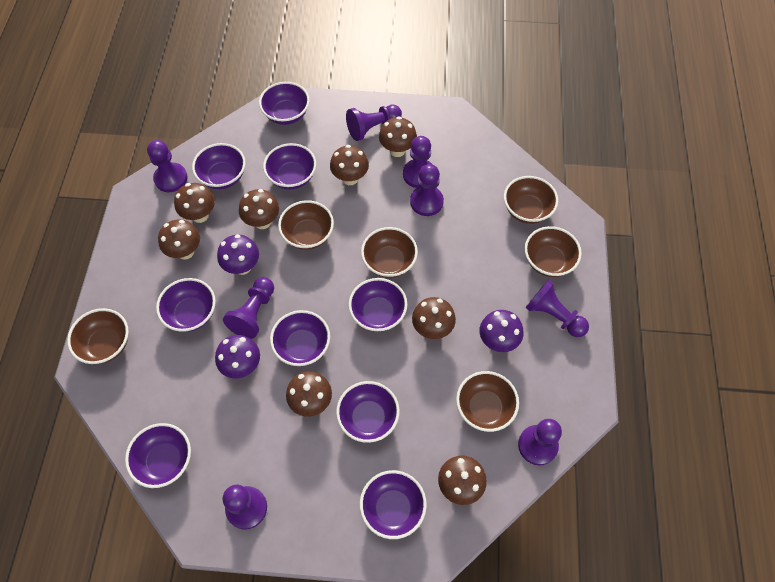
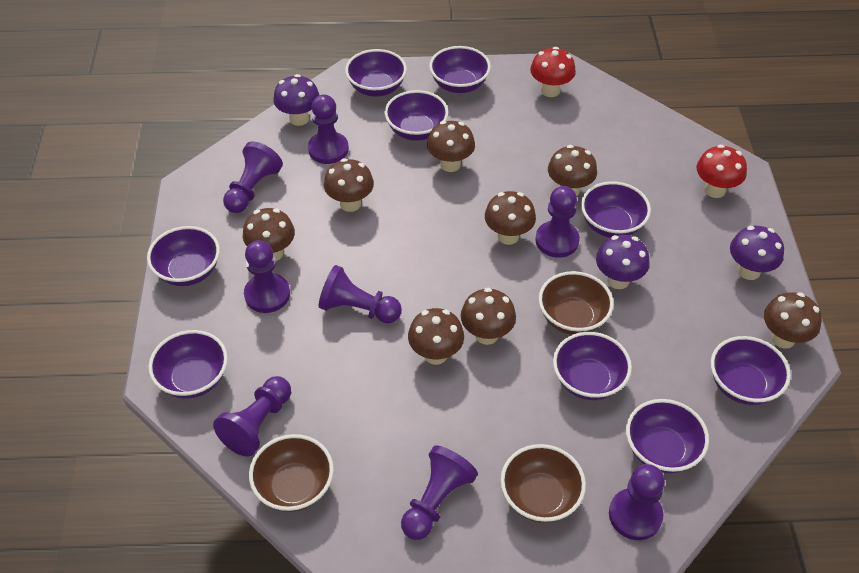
brown bowl: 6 -> 3
red mushroom: 0 -> 2

